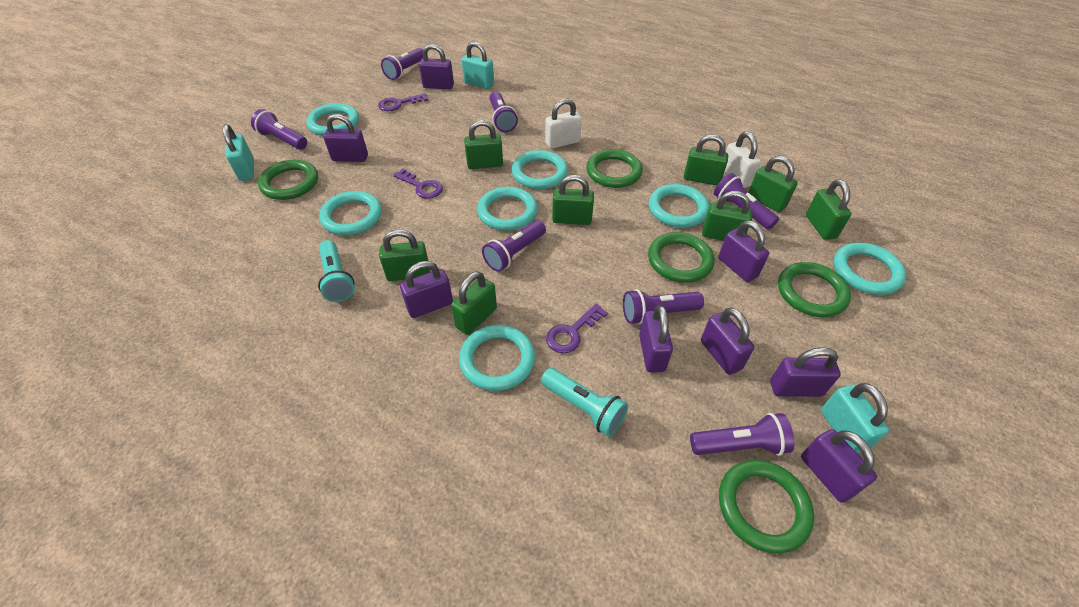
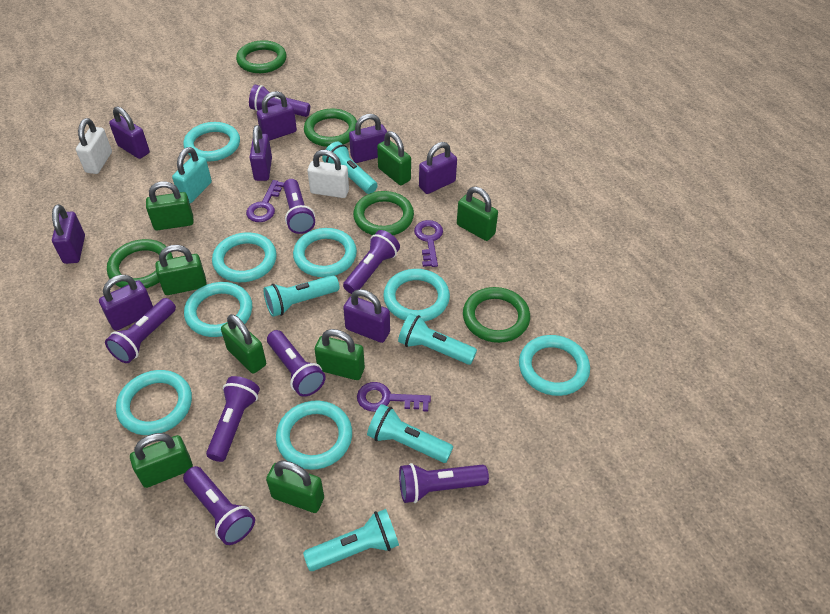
purple flashlight: 7 -> 8
turquoise flashlight: 2 -> 5
turquoise padlock: 3 -> 1
turquoise ring: 7 -> 8

